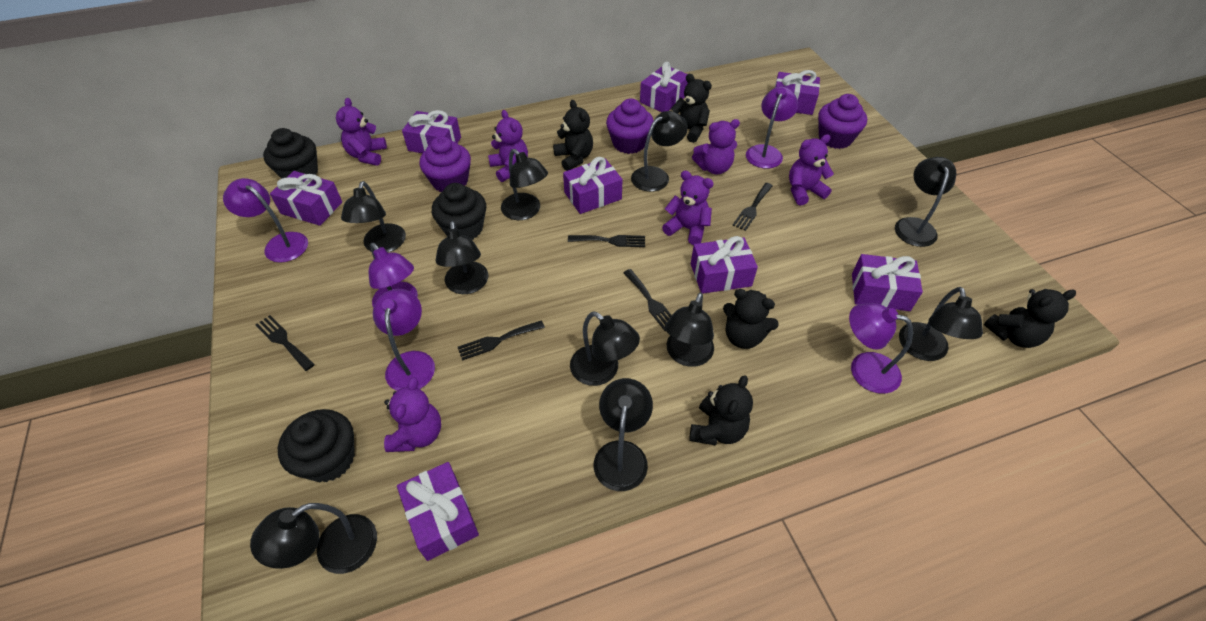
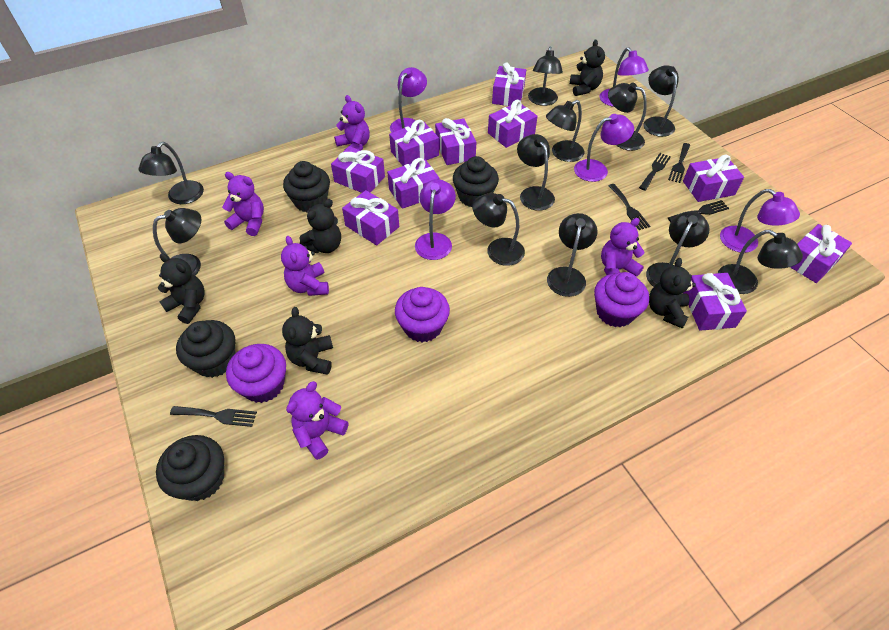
black cupcake: 3 -> 4
black lamp: 10 -> 11
purple gift: 8 -> 10
purple teddy bear: 6 -> 5

